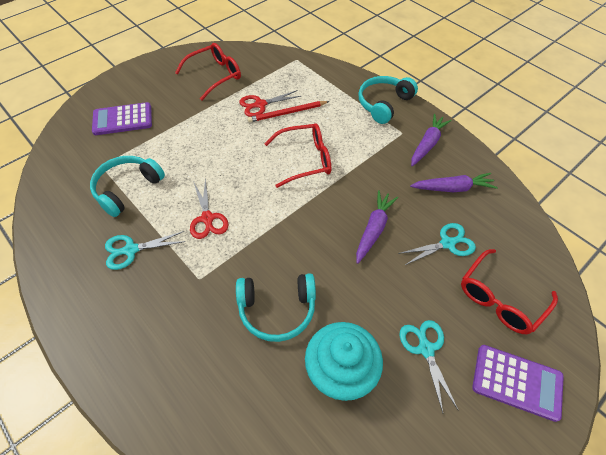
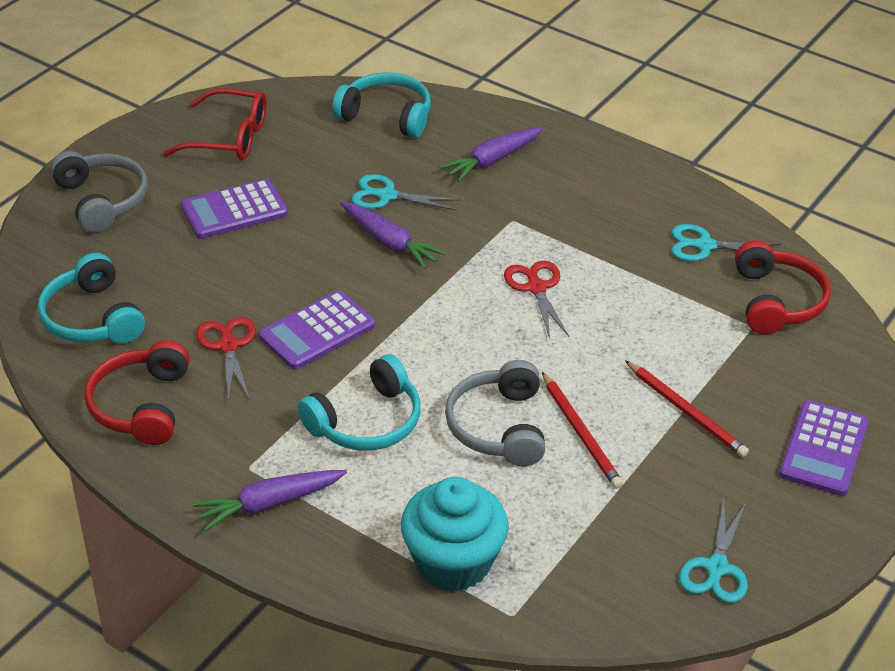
grey headphones: 0 -> 2
purple calculator: 2 -> 3
red glasses: 3 -> 1
red headphones: 0 -> 2
red pencil: 1 -> 2

